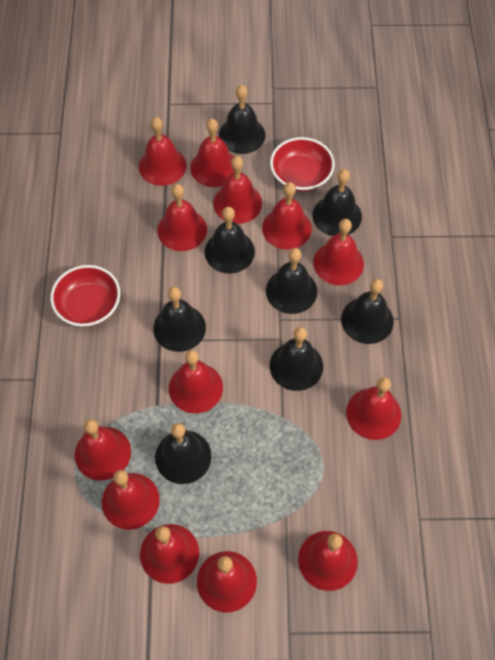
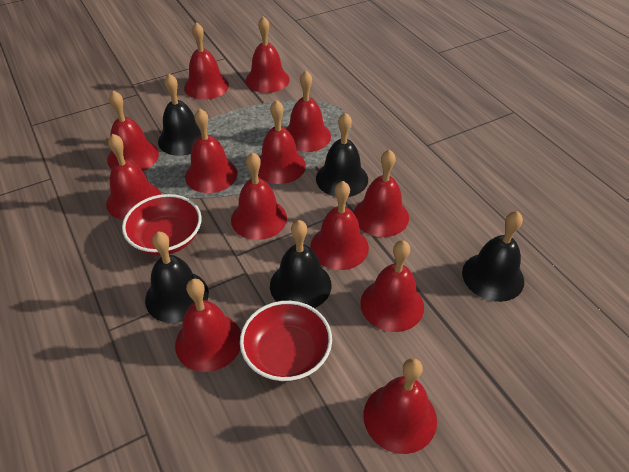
black bell: 8 -> 5

